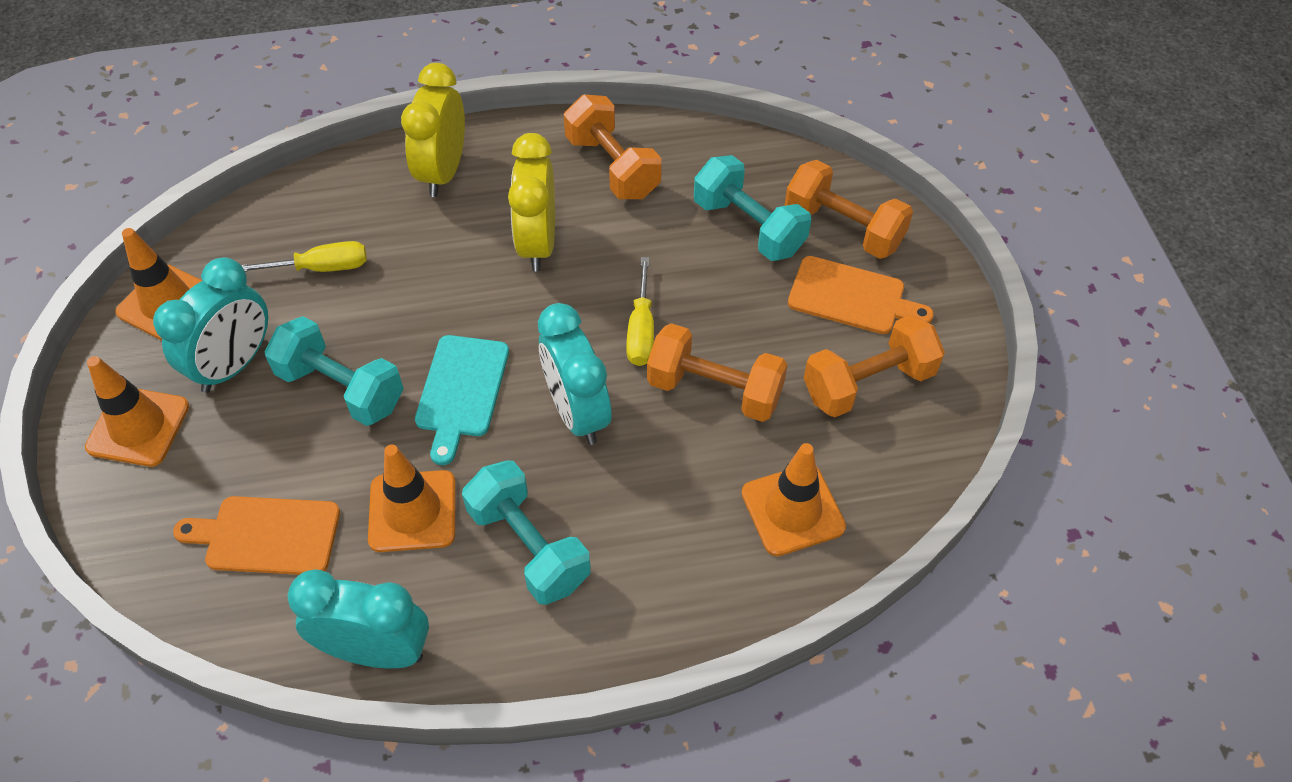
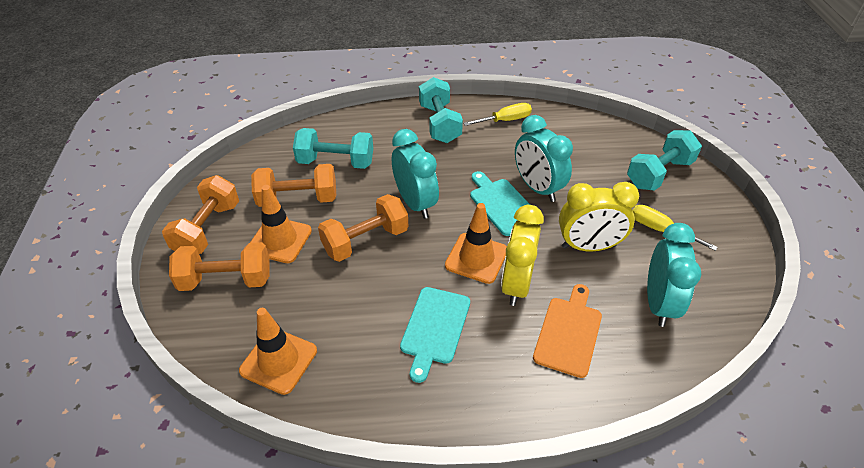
orange cutting board: 2 -> 1
orange traffic cone: 4 -> 3
turquoise cutting board: 1 -> 2

